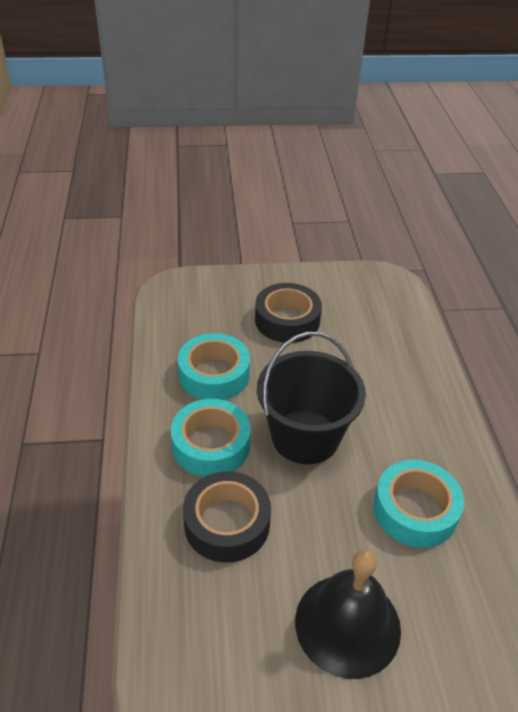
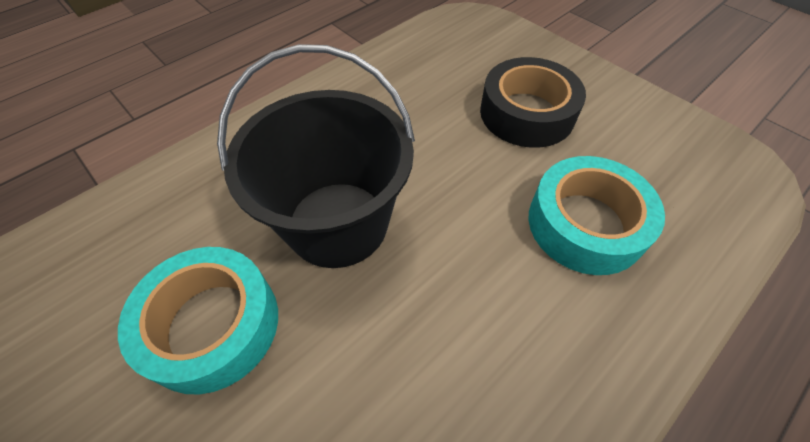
black bell: 1 -> 0
black tape: 2 -> 1
turquoise tape: 3 -> 2

